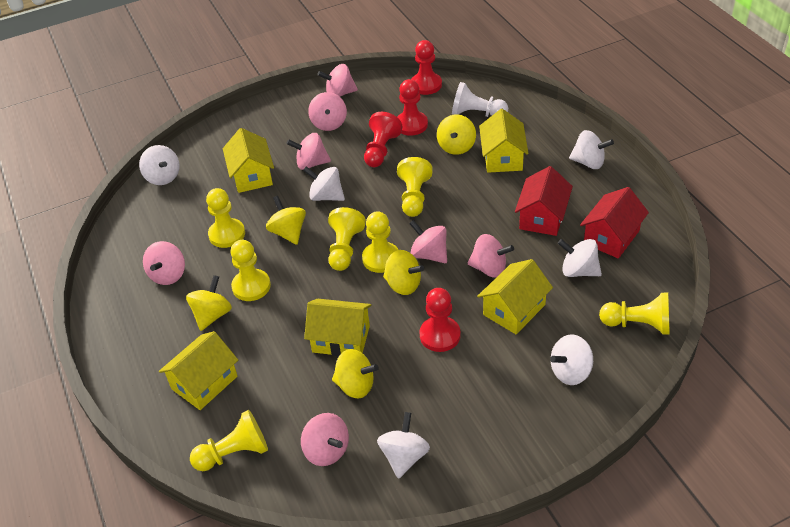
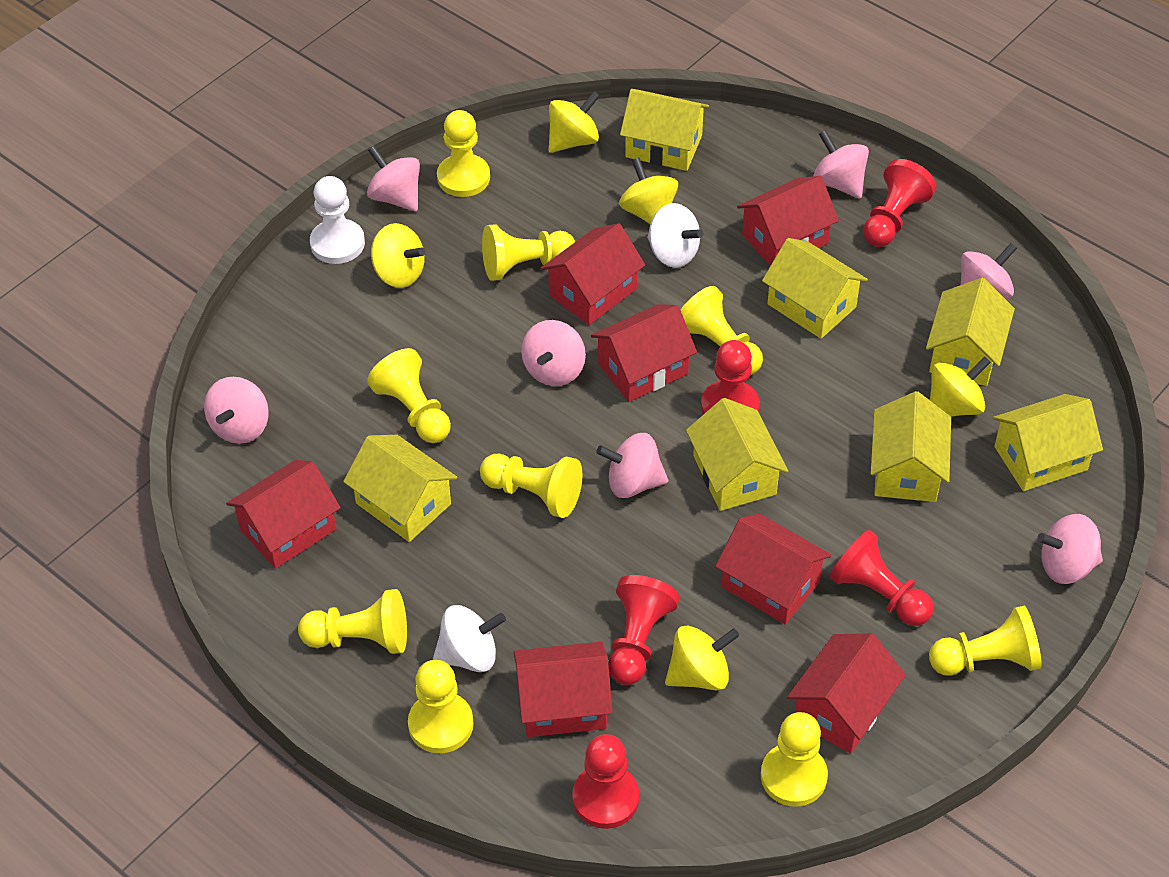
red house: 2 -> 7
red pawn: 4 -> 5
white spinning top: 6 -> 2
yellow house: 5 -> 7
yellow pawn: 7 -> 9

